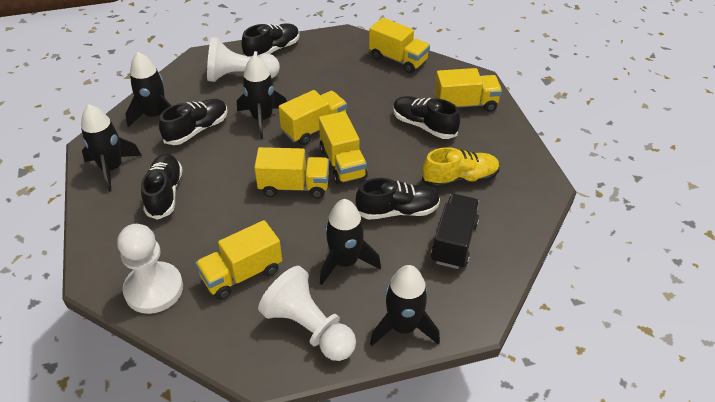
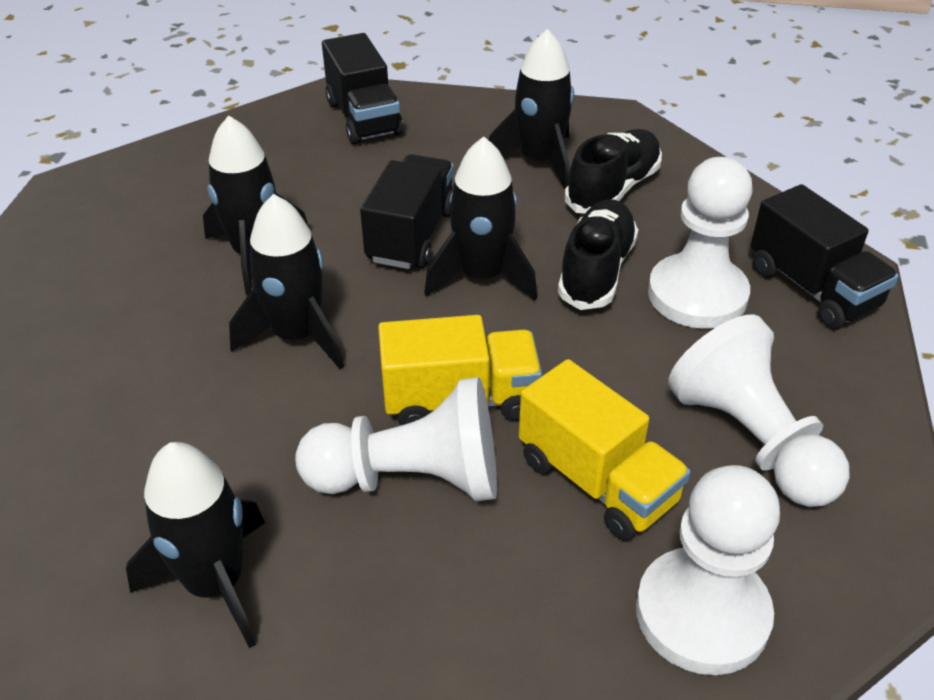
black shoe: 5 -> 2
black truck: 1 -> 3
white pawn: 3 -> 4
yellow shoe: 1 -> 0
yellow truck: 6 -> 2

